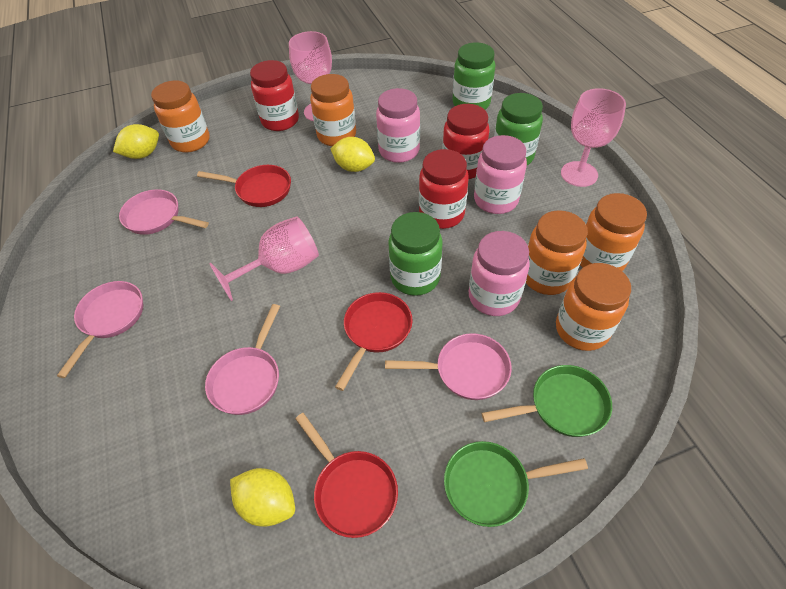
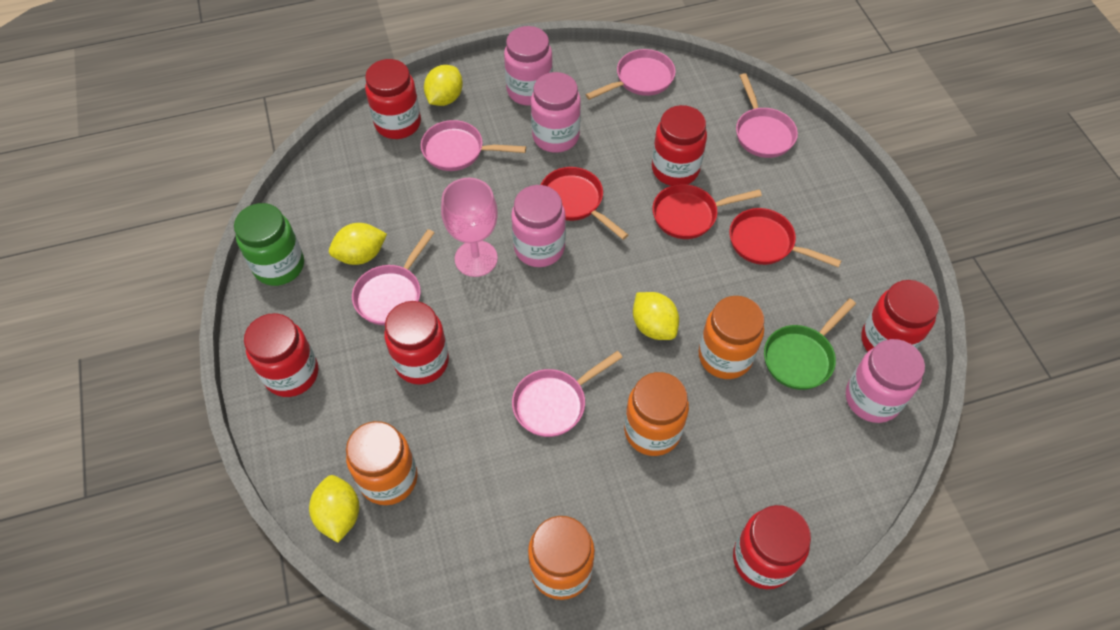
green jar: 3 -> 1
green pan: 2 -> 1
orange jar: 5 -> 4
pink goblet: 3 -> 1
pink jar: 3 -> 4
pink pan: 4 -> 5
red jar: 3 -> 6
yellow lemon: 3 -> 4

